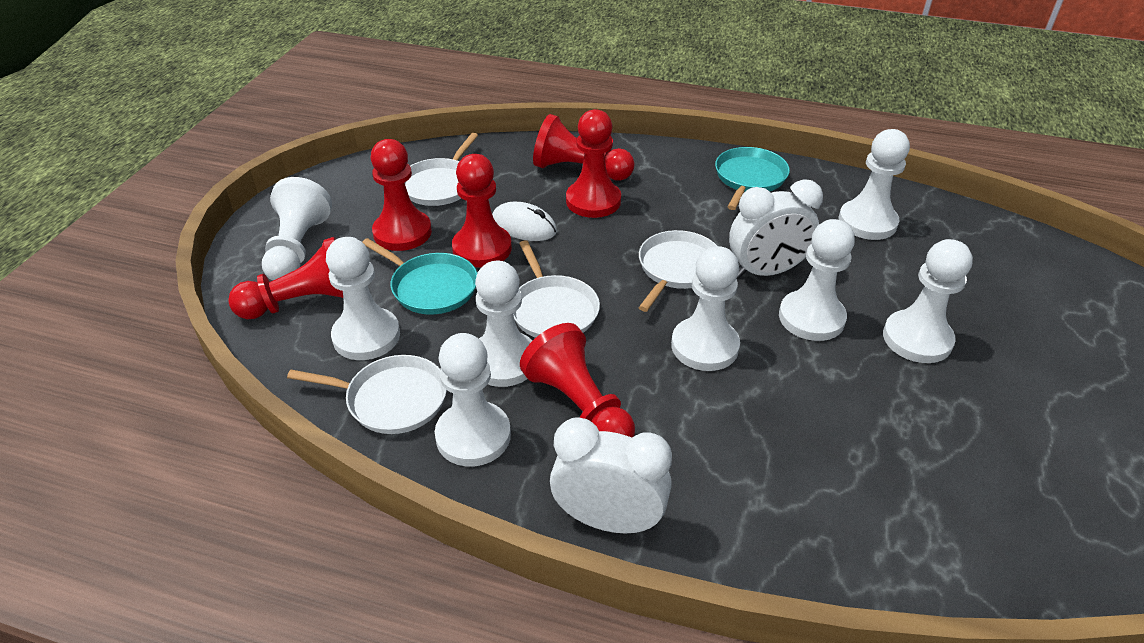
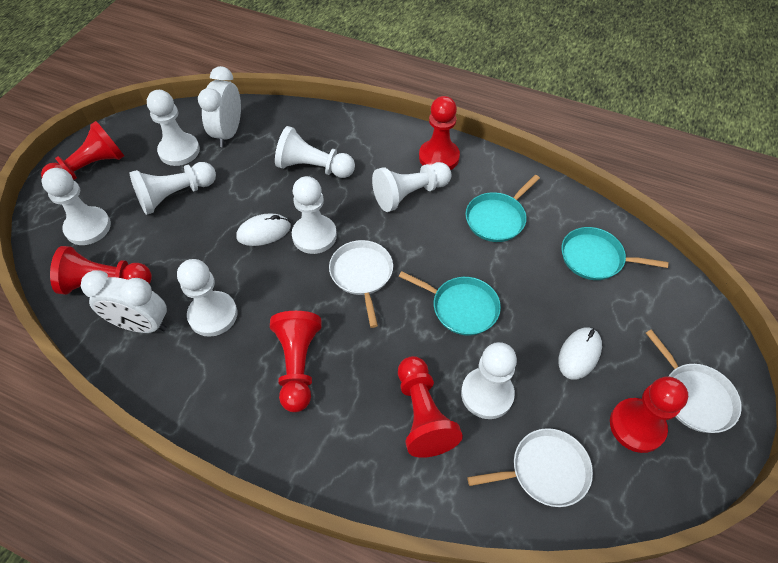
turquoise pan: 2 -> 3
white mouse: 1 -> 2
white pan: 4 -> 3

